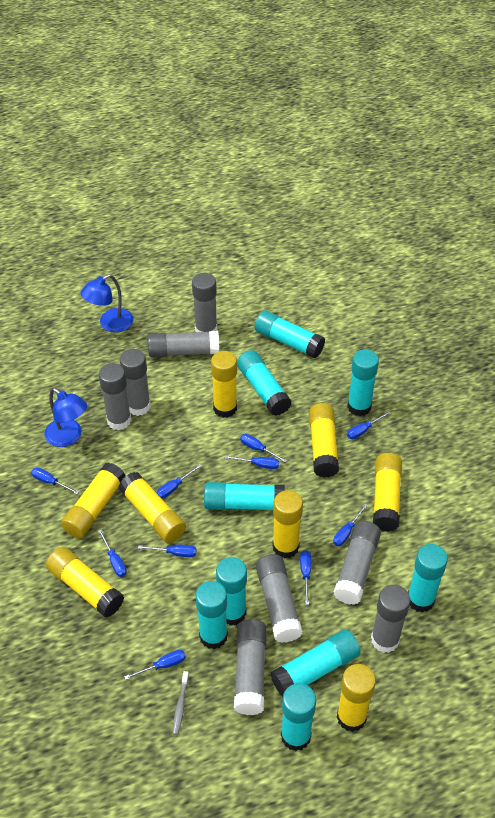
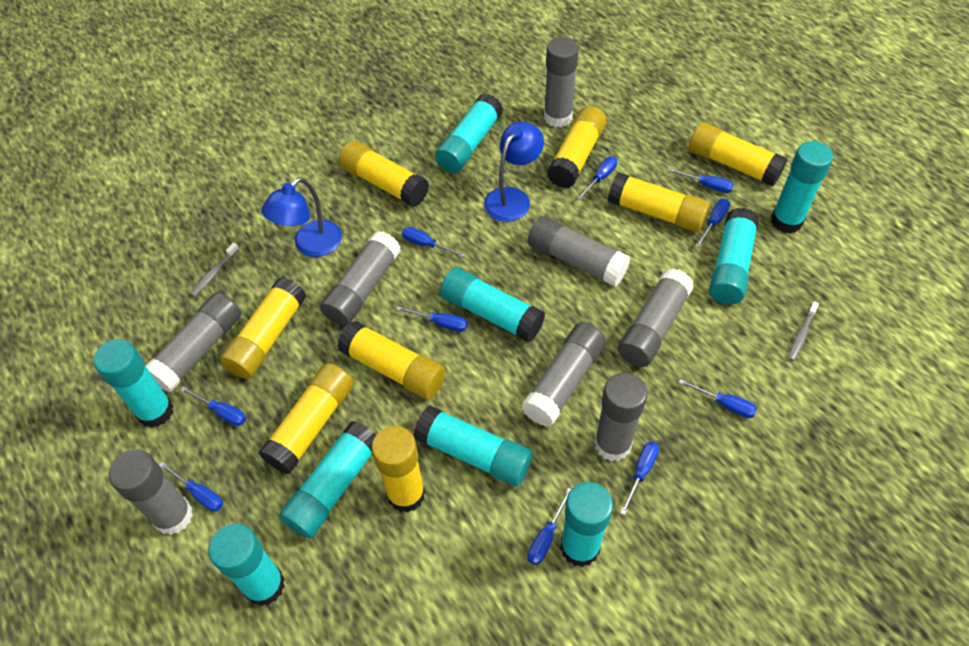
grey toothbrush: 1 -> 2

